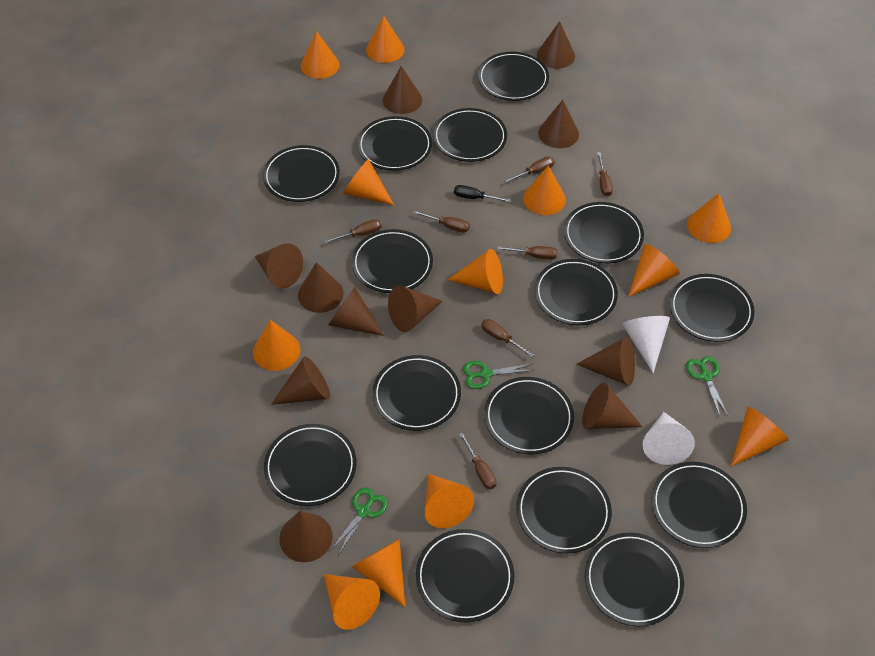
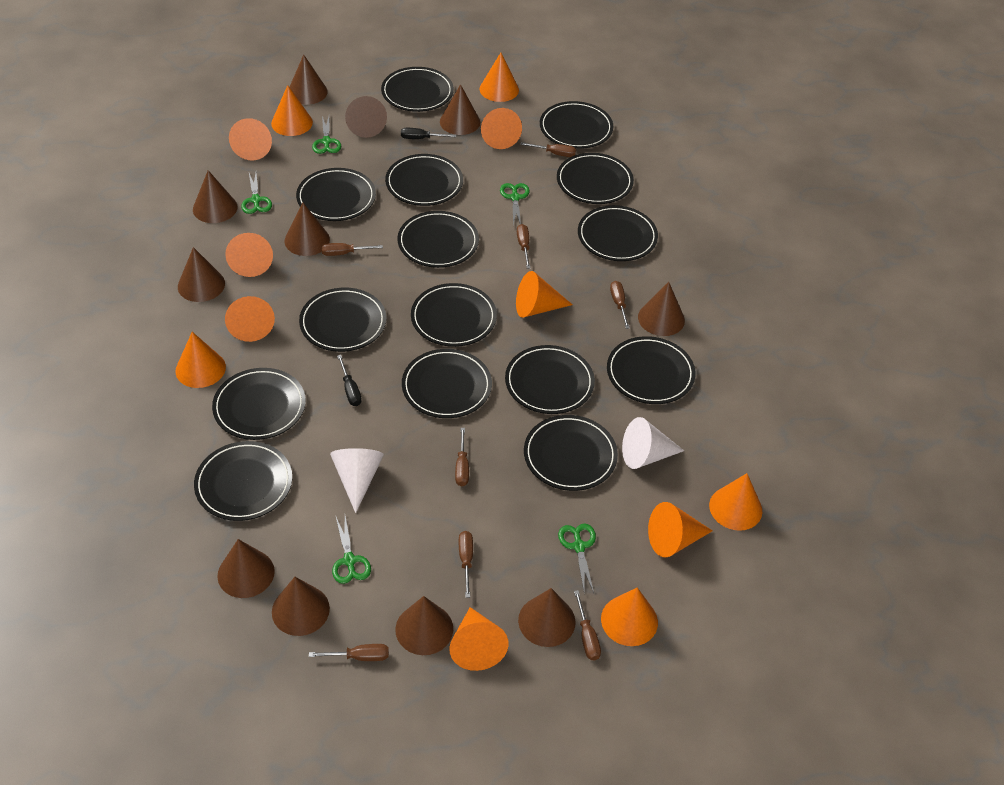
black screwdriver: 1 -> 2
brown screwdriver: 7 -> 8
green scissors: 3 -> 5

